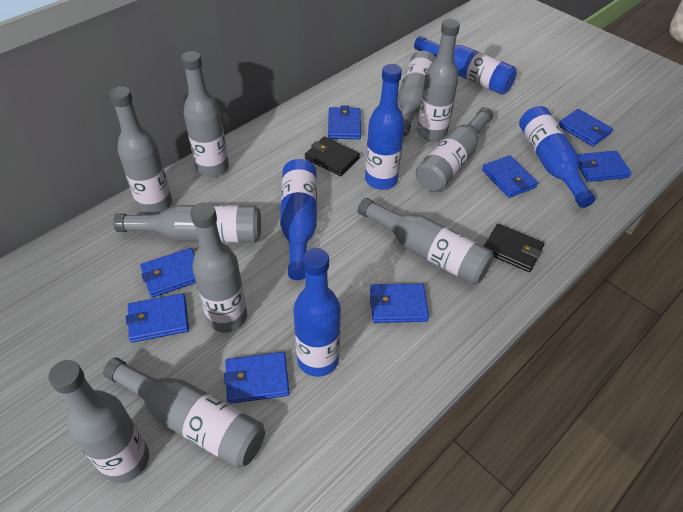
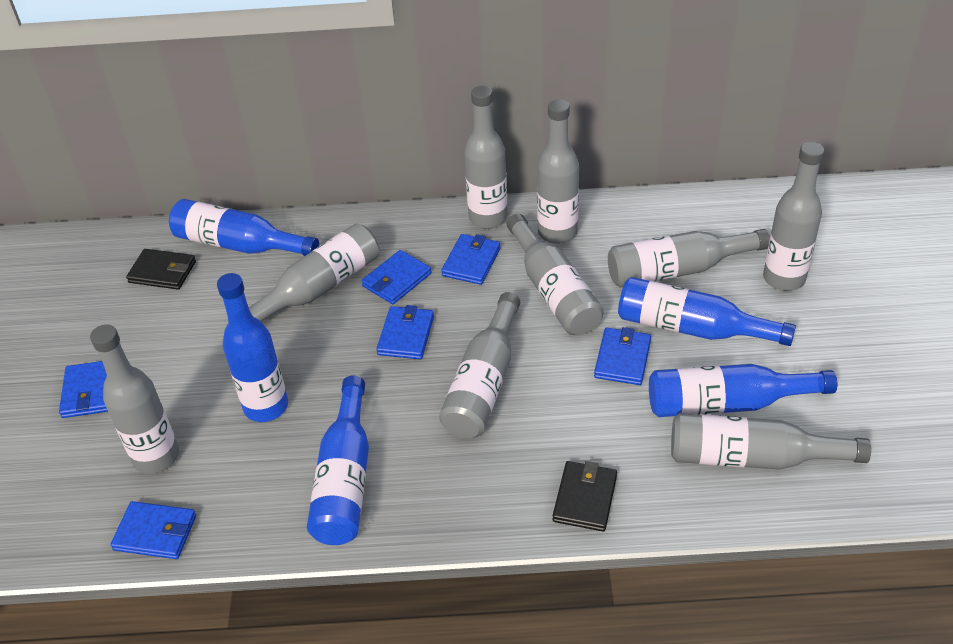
blue wallet: 8 -> 6
grey bottle: 10 -> 9

